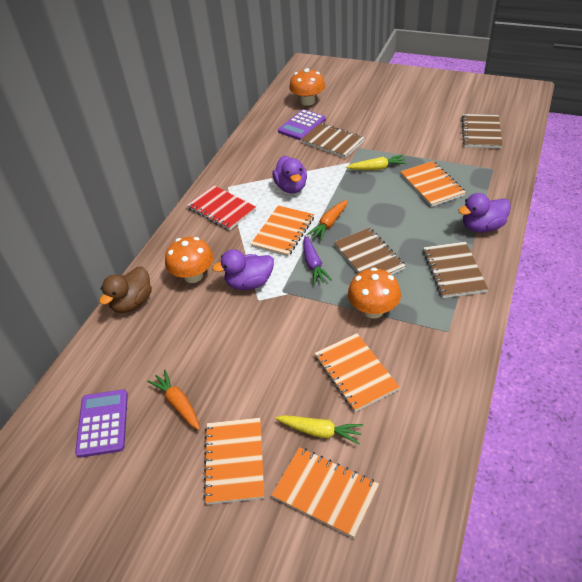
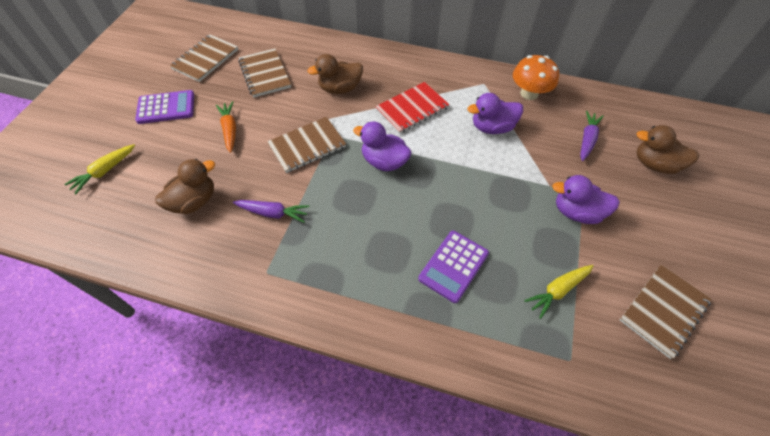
brown duck: 1 -> 3
orange carrot: 2 -> 1
orange mushroom: 3 -> 1
orange notebook: 5 -> 0
purple carrot: 1 -> 2

